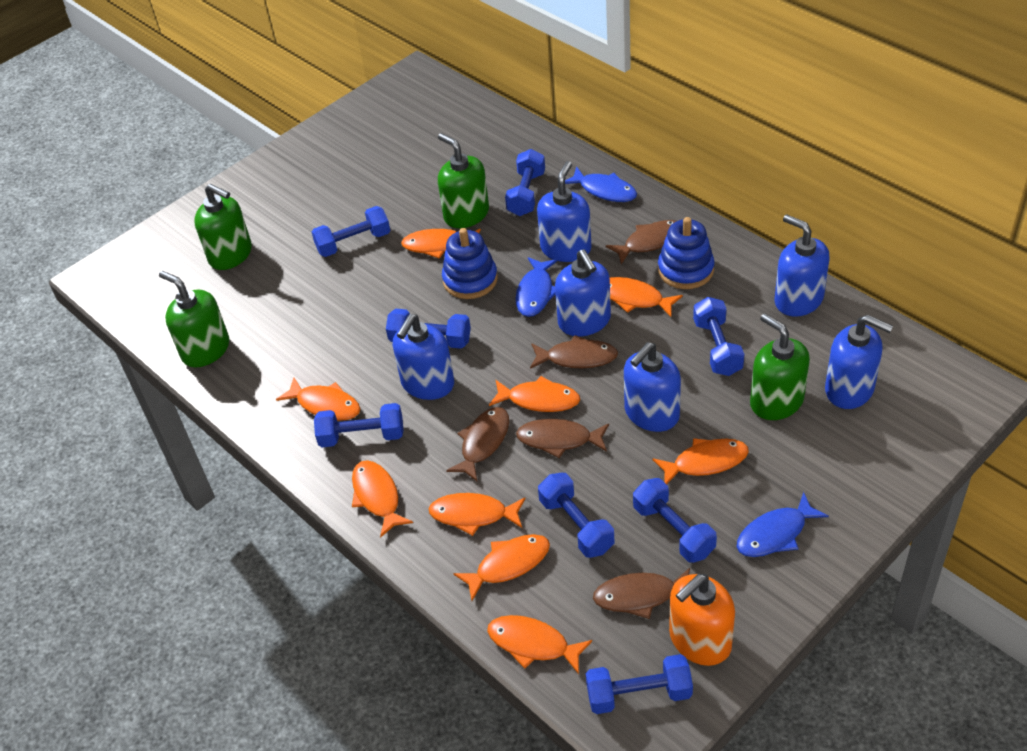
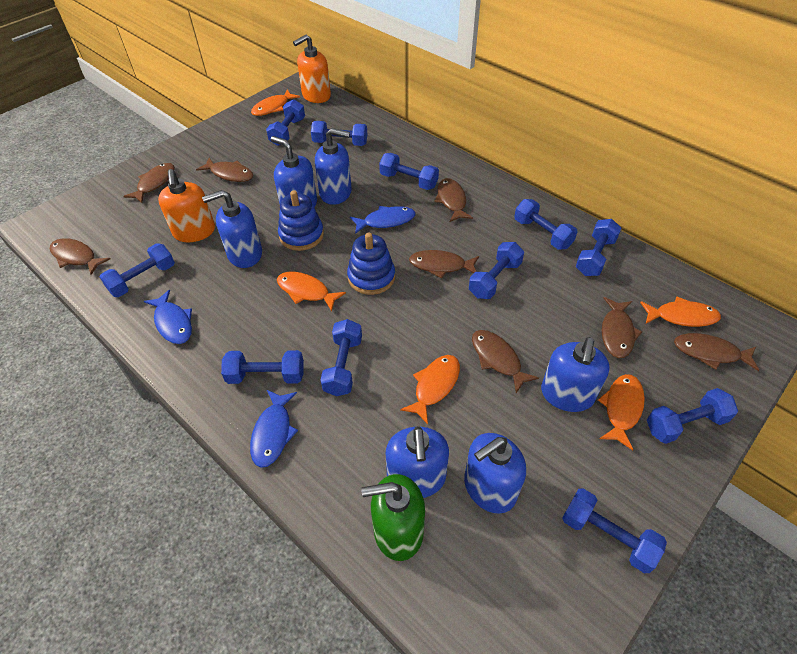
blue dumbbell: 8 -> 11
brown fish: 5 -> 8
green soap dispenser: 4 -> 1
orange fish: 9 -> 5
orange soap dispenser: 1 -> 2

